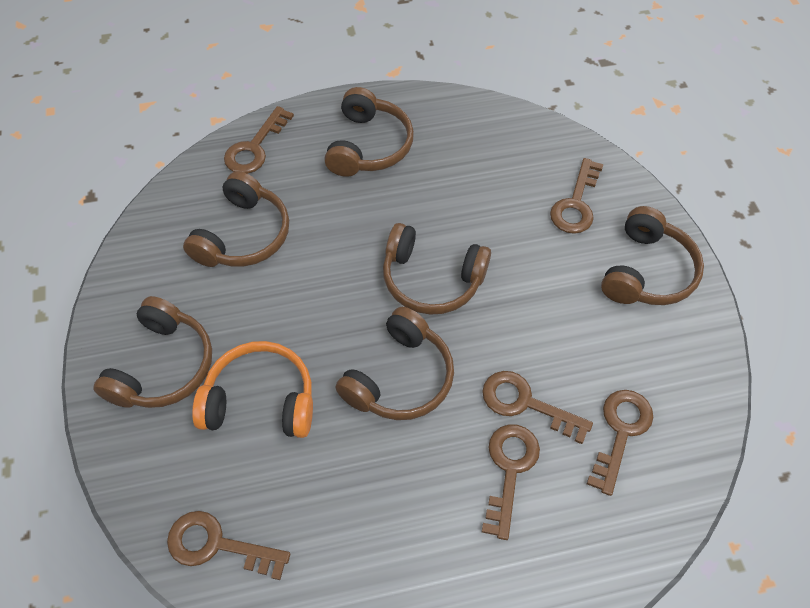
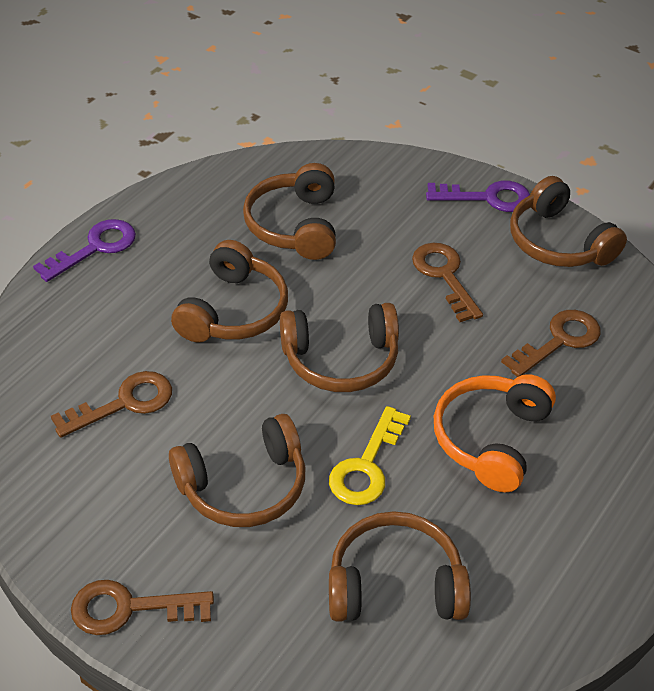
brown key: 6 -> 4
purple key: 0 -> 2
yellow key: 0 -> 1

